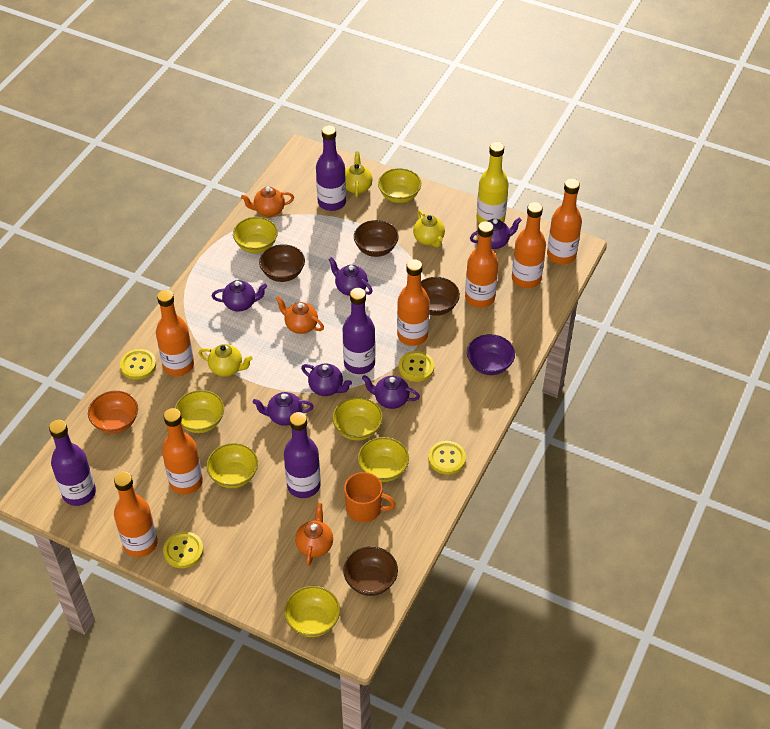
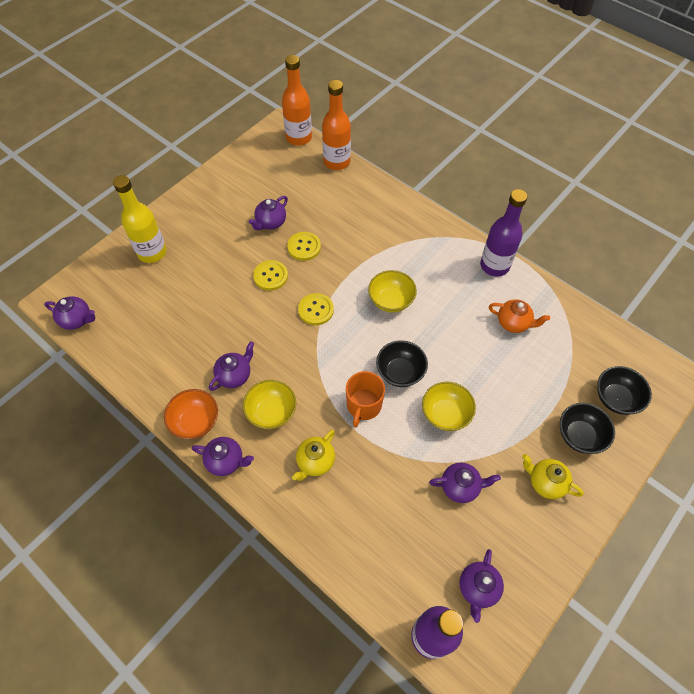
black bowl: 0 -> 3
brown bowl: 4 -> 0
orange bottle: 7 -> 2
orange teapot: 3 -> 1
purple bottle: 4 -> 2
purple bowl: 1 -> 0
yellow bowl: 7 -> 3
yellow button: 4 -> 3
yellow teapot: 3 -> 2

